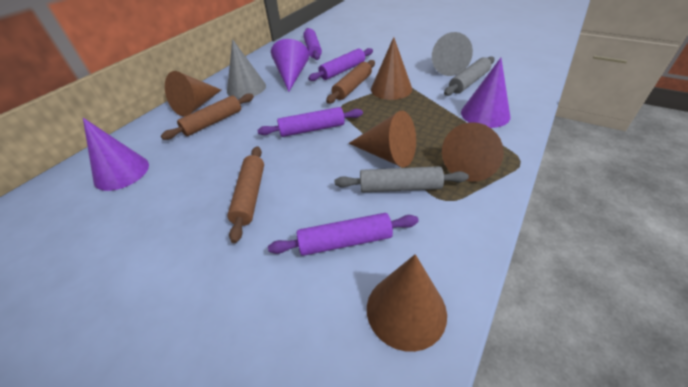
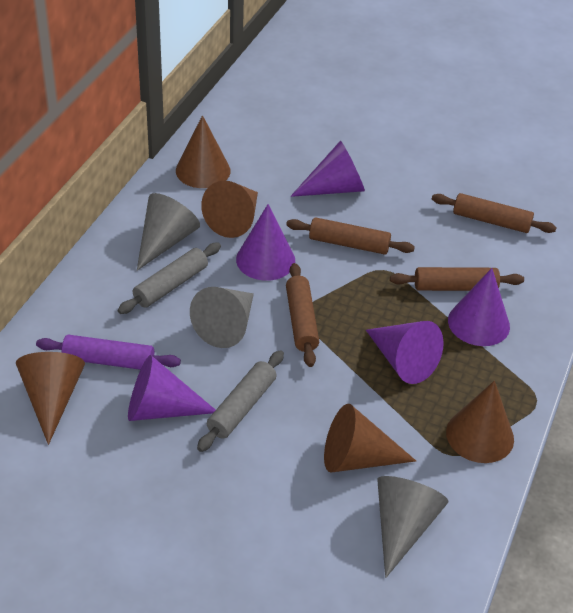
brown rolling pin: 3 -> 4
grey cone: 2 -> 3
purple cone: 3 -> 5
purple rolling pin: 4 -> 1

